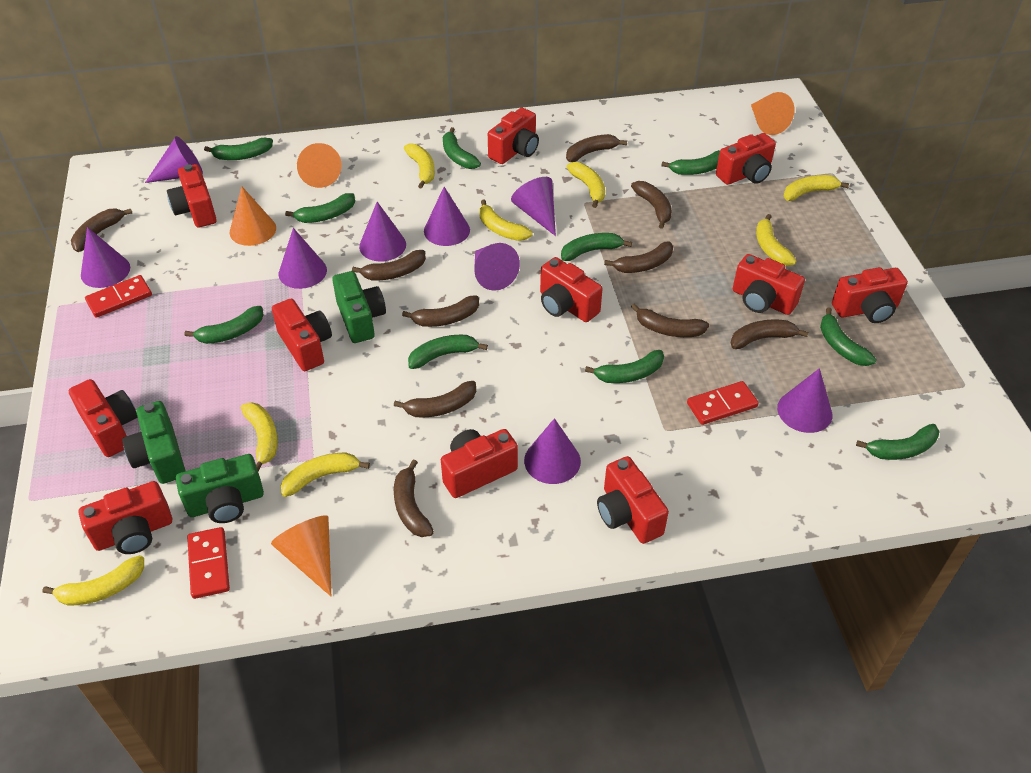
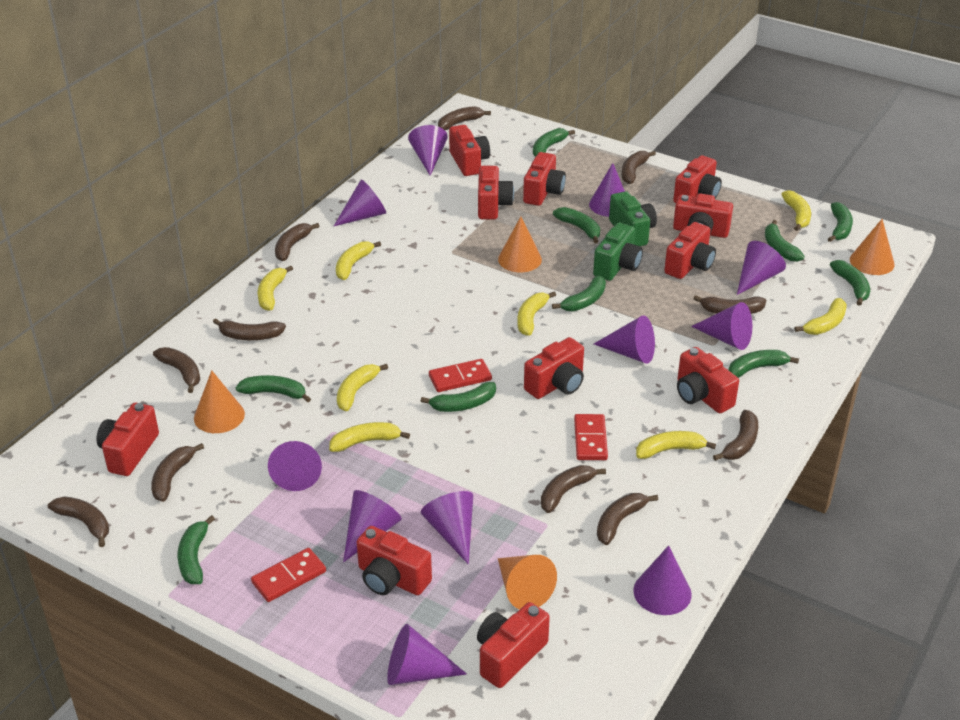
brown banana: 10 -> 11
green camera: 3 -> 2
purple cone: 9 -> 11

